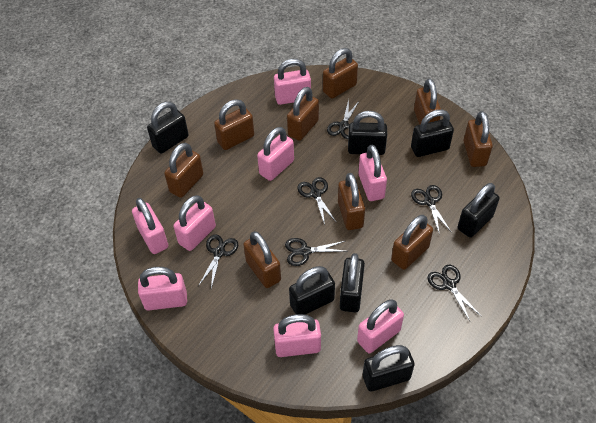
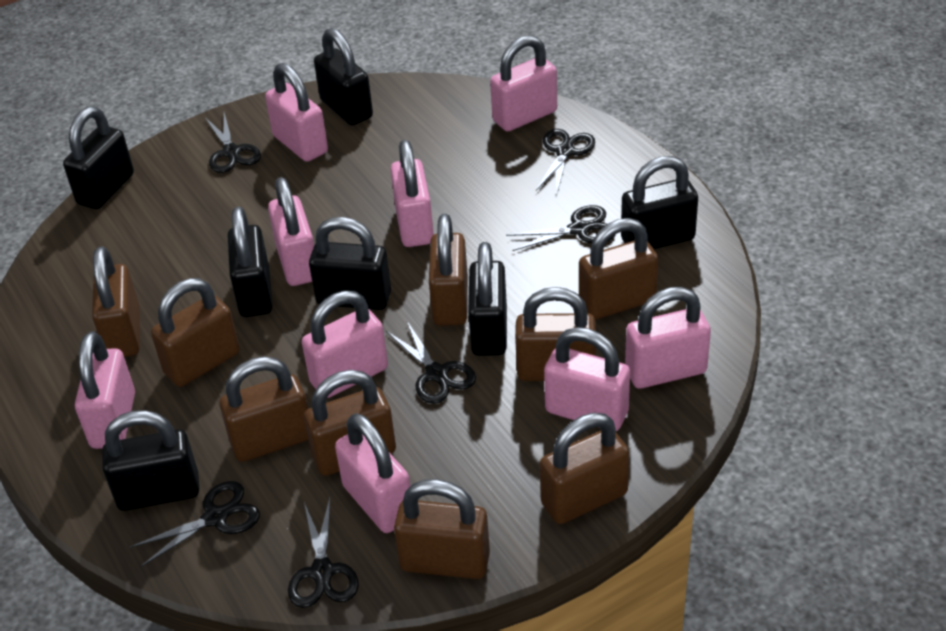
pink padlock: 8 -> 9

